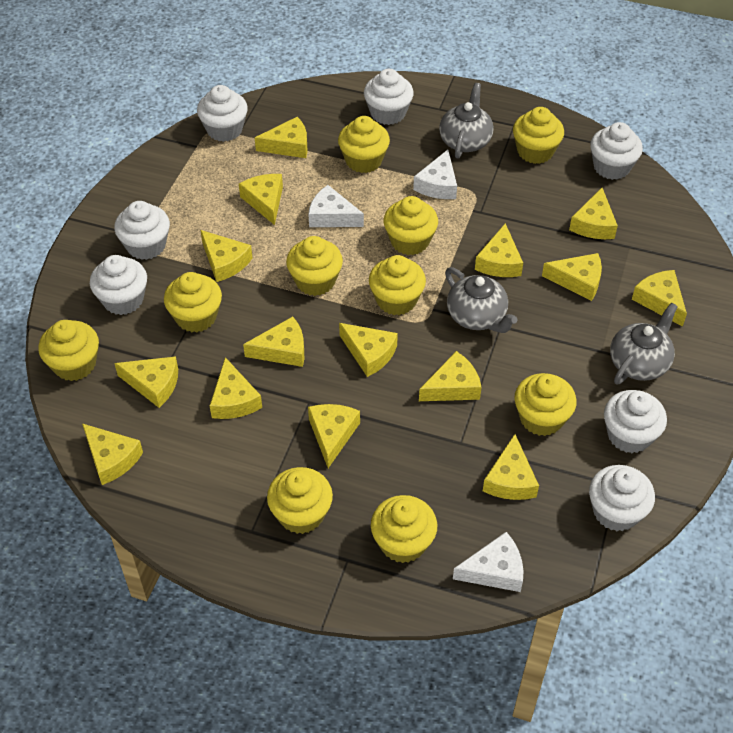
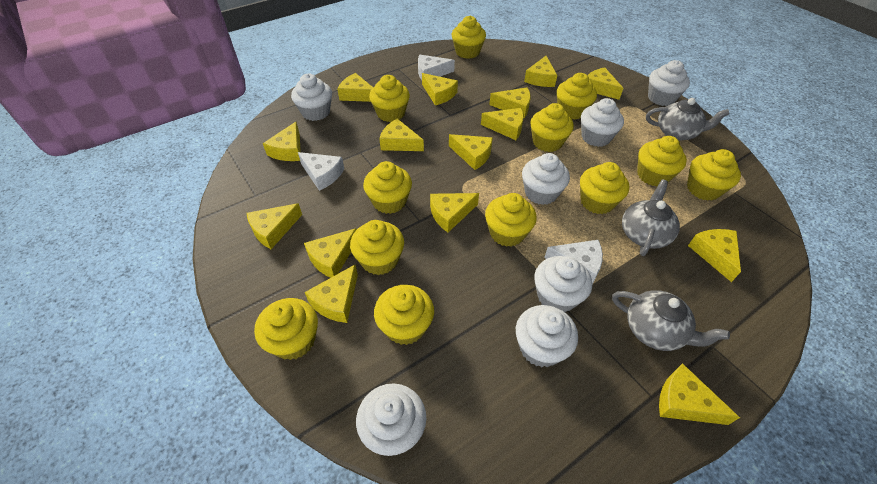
yellow cupcake: 10 -> 12

